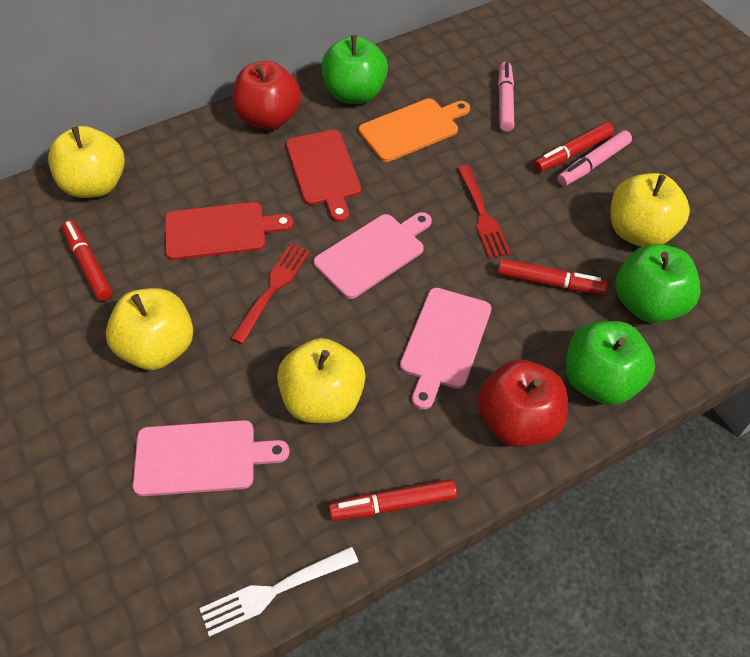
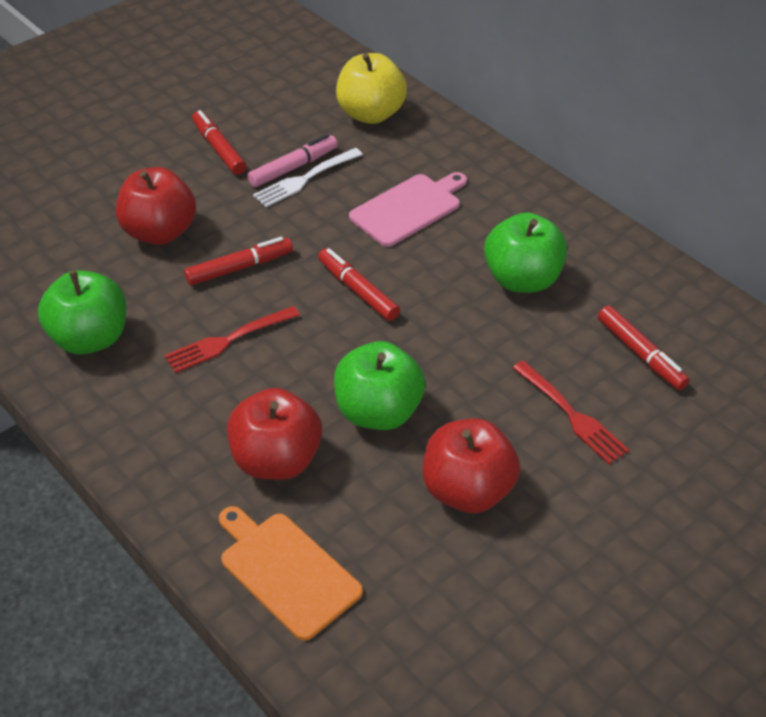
pink cutting board: 3 -> 1
pink marker: 2 -> 1
red apple: 2 -> 3
red cutting board: 2 -> 0
yellow apple: 4 -> 1

